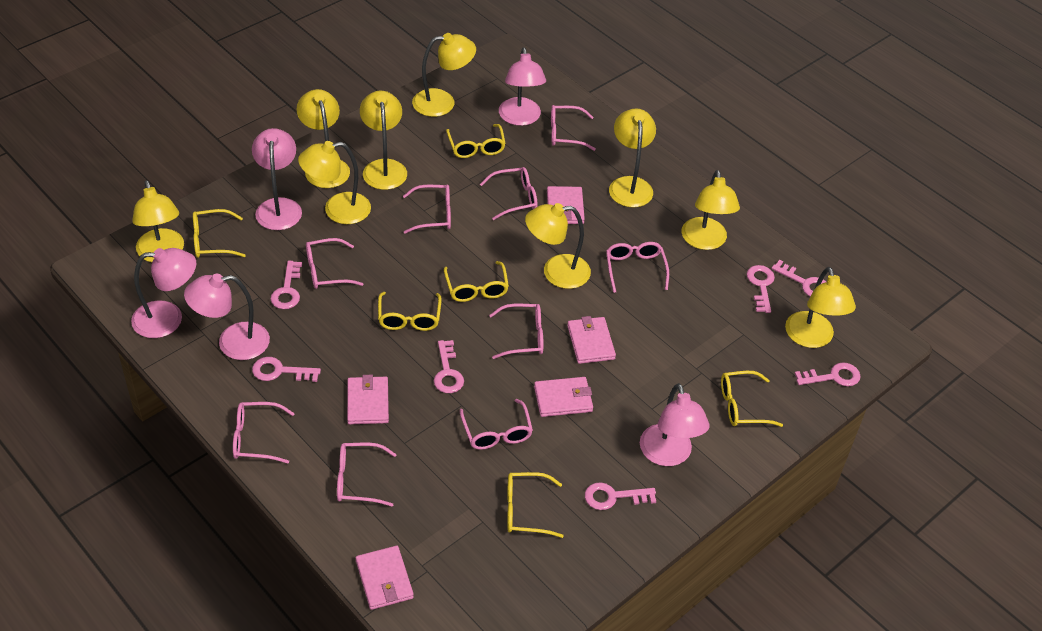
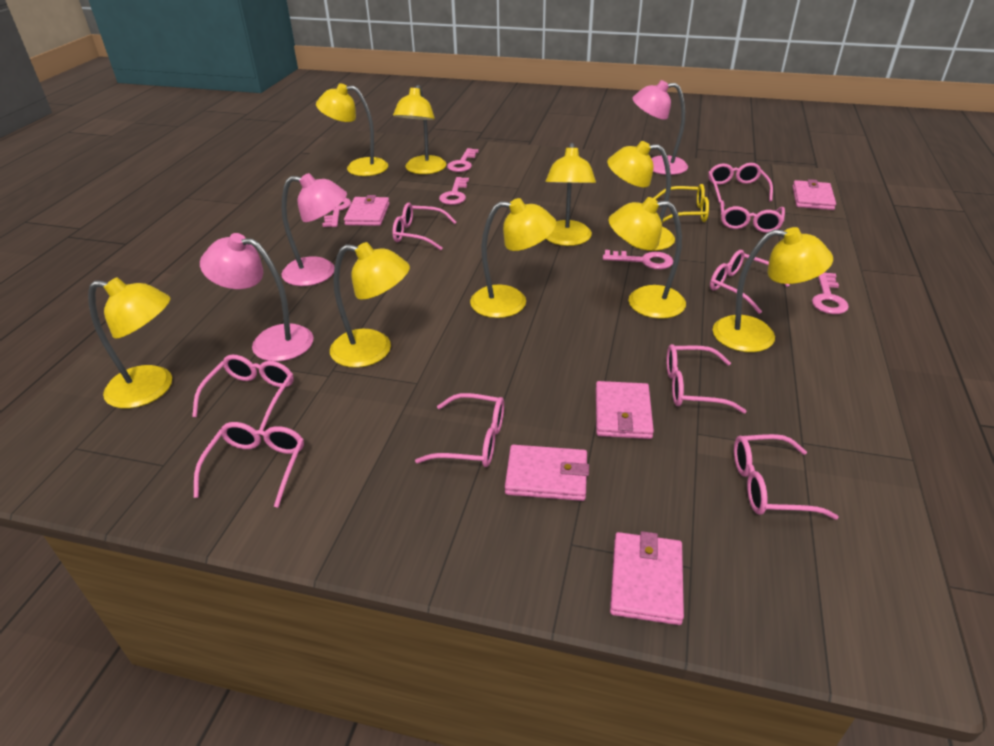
pink key: 7 -> 5
pink lamp: 5 -> 3
yellow glasses: 6 -> 1

